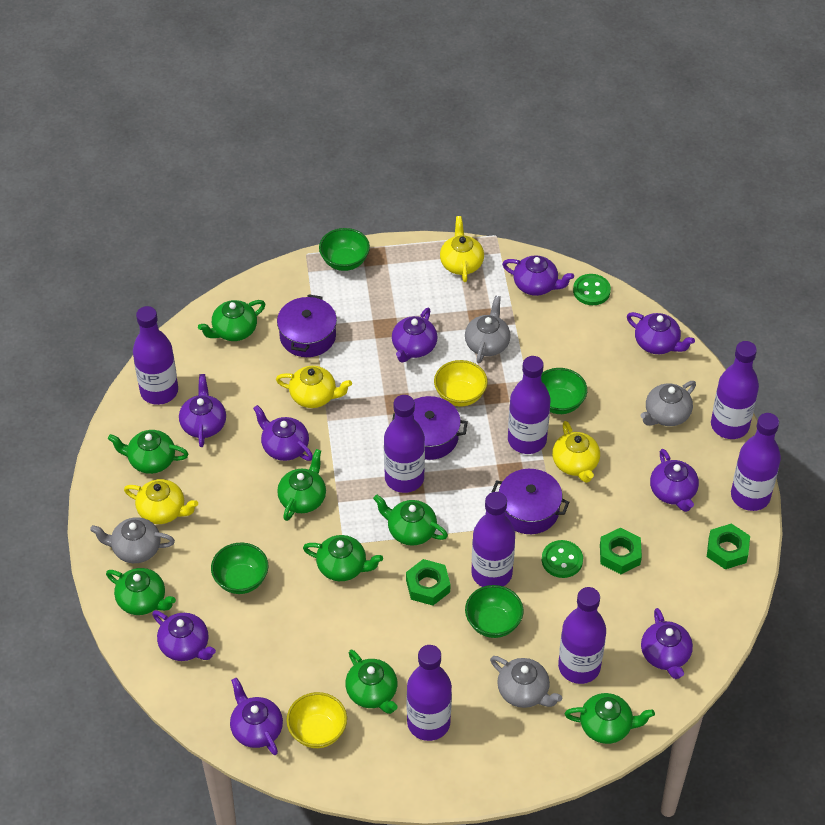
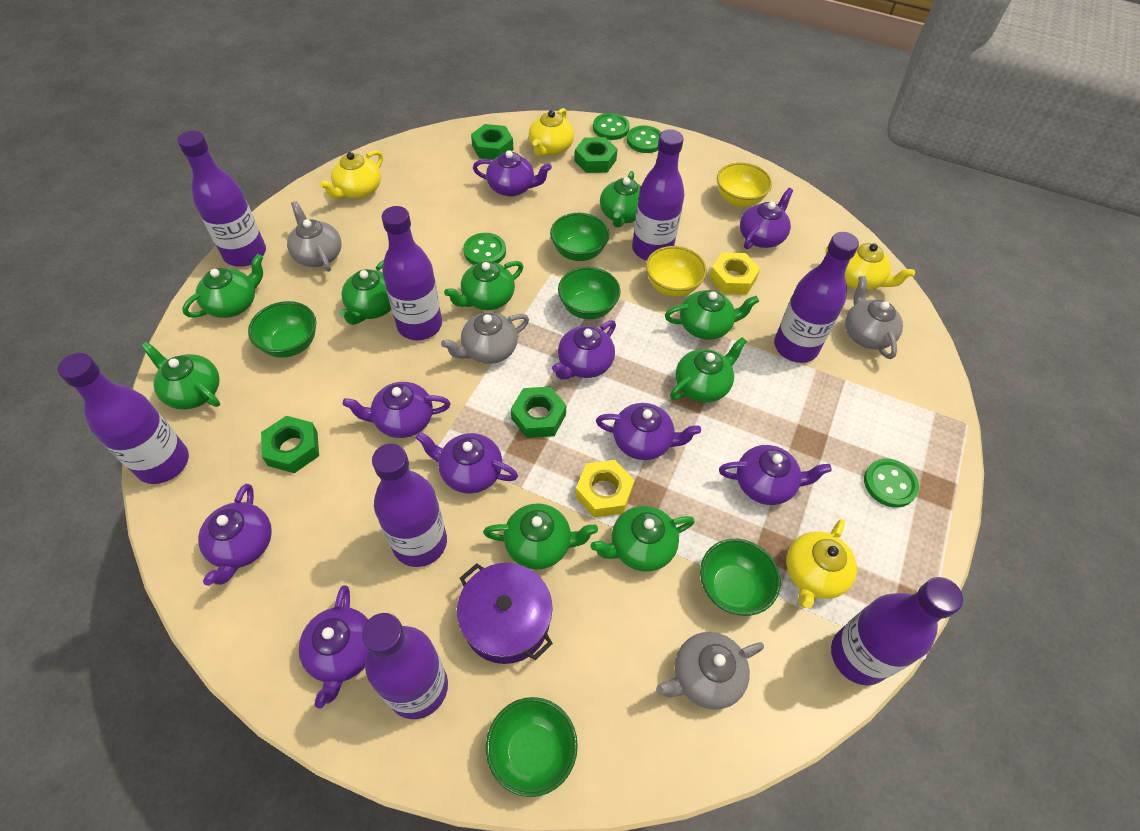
green bowl: 4 -> 5
green button: 2 -> 4
green nut: 3 -> 4
green teapot: 8 -> 9
purple pot: 3 -> 1
yellow nut: 0 -> 2

